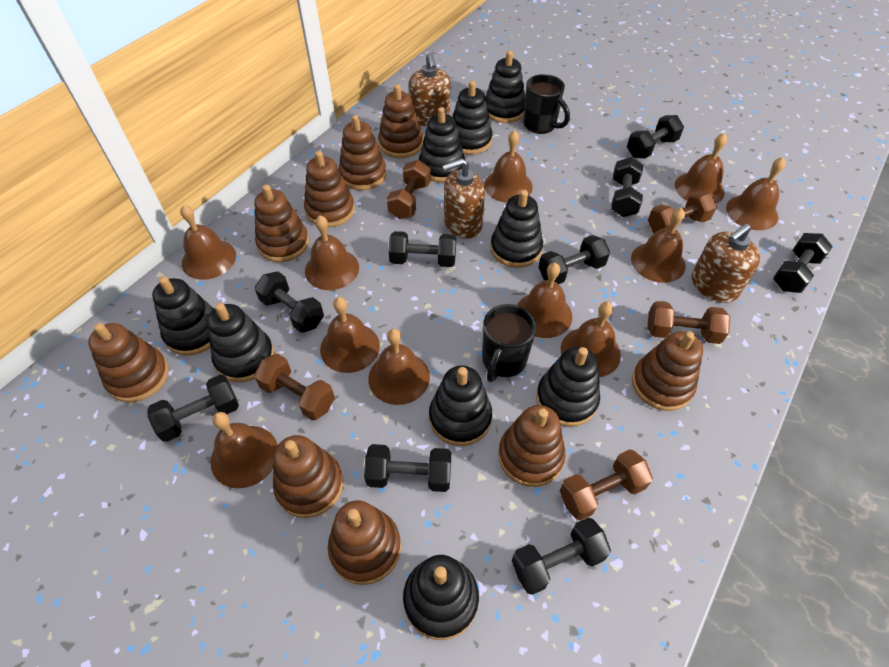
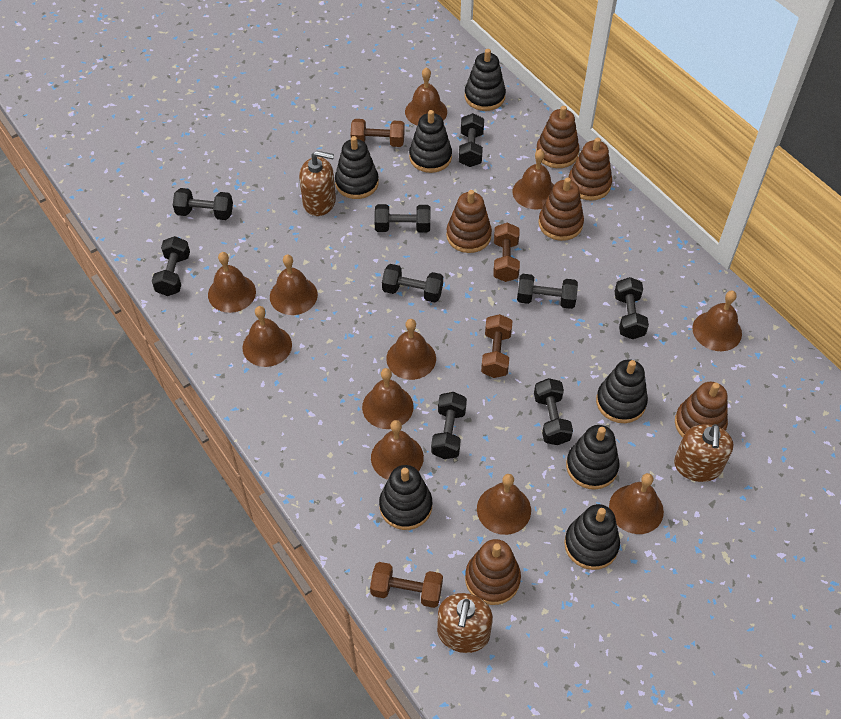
black mug: 2 -> 0
black stacking toy: 9 -> 7
brown dumbbell: 5 -> 4
brown stacking toy: 9 -> 6

